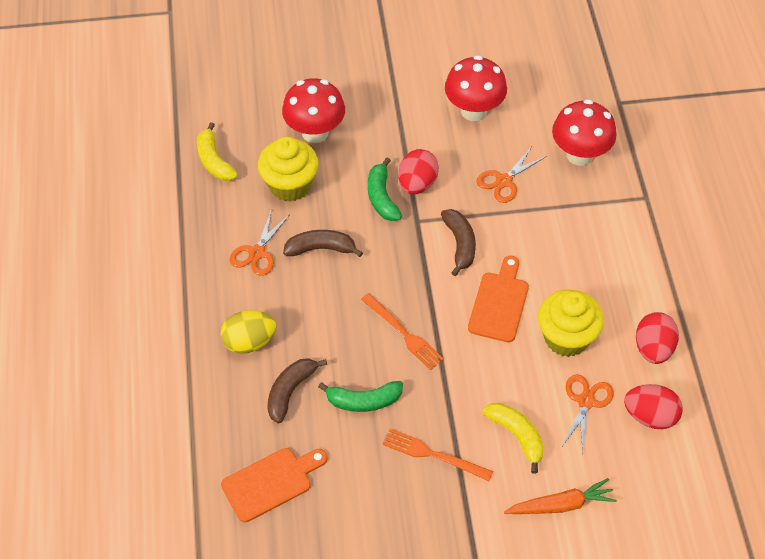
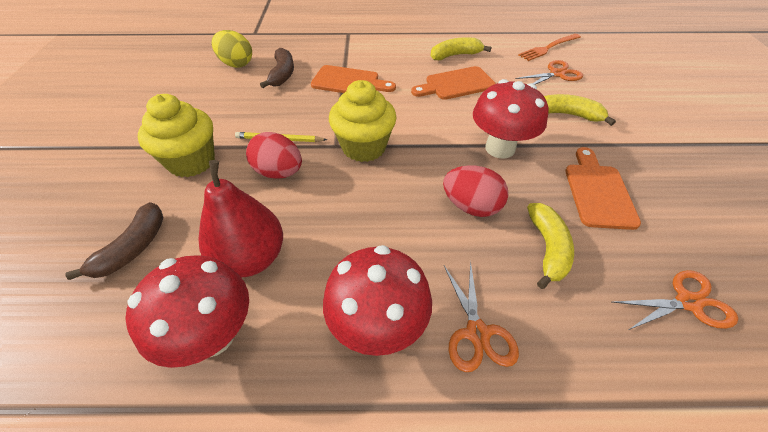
brown banana: 3 -> 2
green banana: 2 -> 0
orange carrot: 1 -> 0
orange cutting board: 2 -> 3
orange fork: 2 -> 1
red egg: 3 -> 2
red pear: 0 -> 1
yellow banana: 2 -> 3
yellow pencil: 0 -> 1

